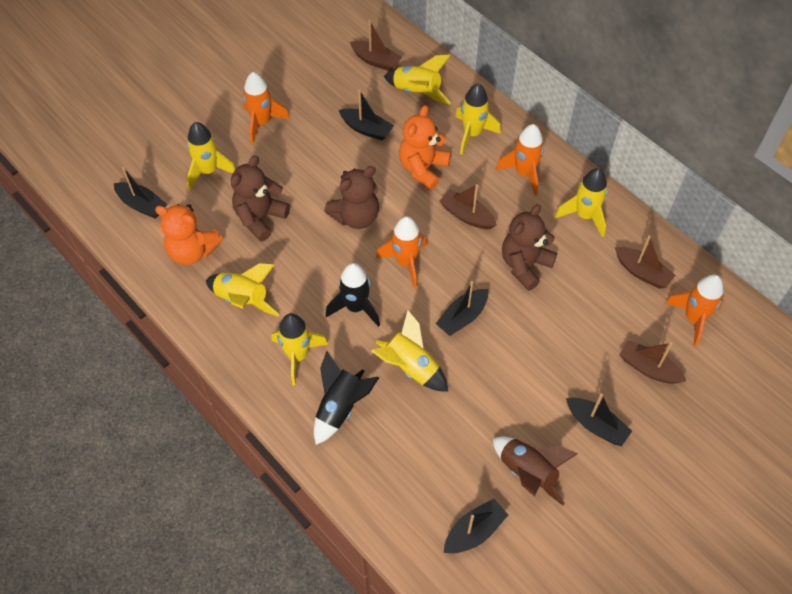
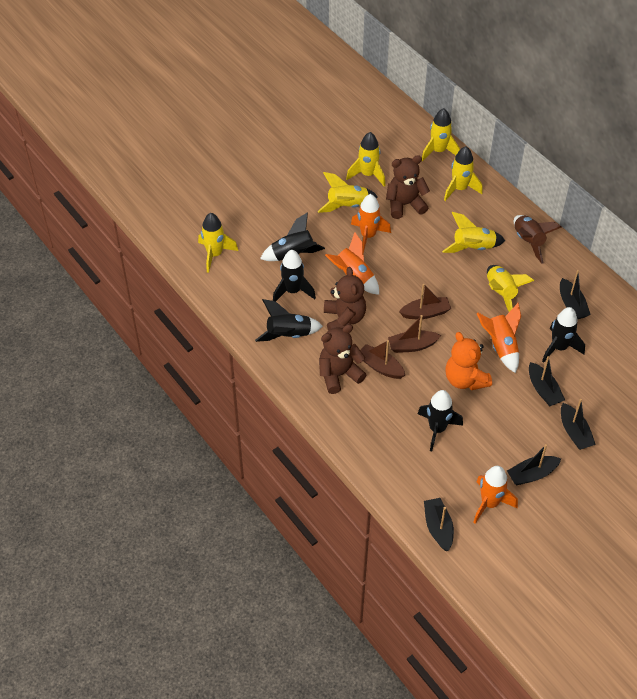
black rocket: 2 -> 5
brown boat: 4 -> 3
orange teddy bear: 2 -> 1

